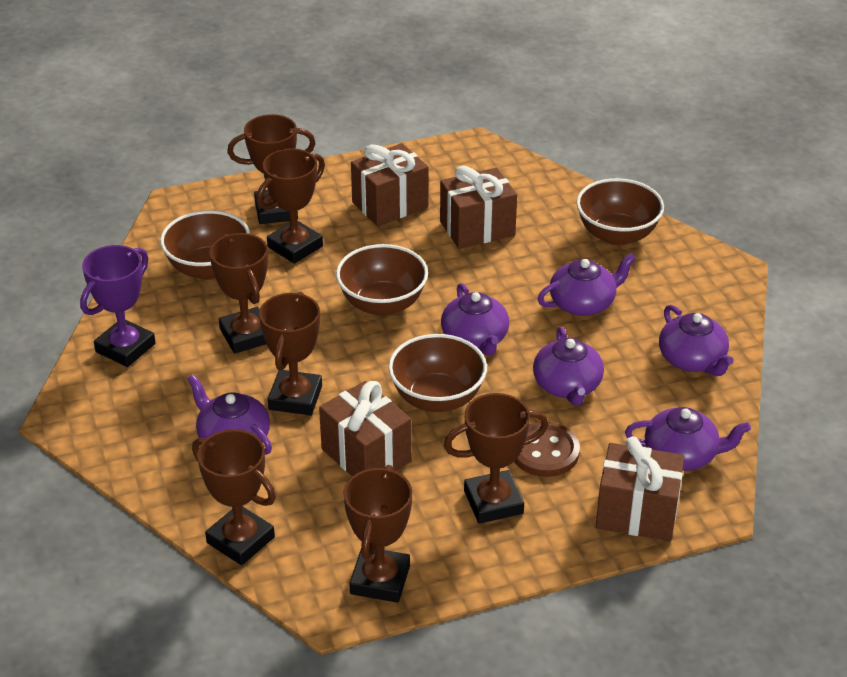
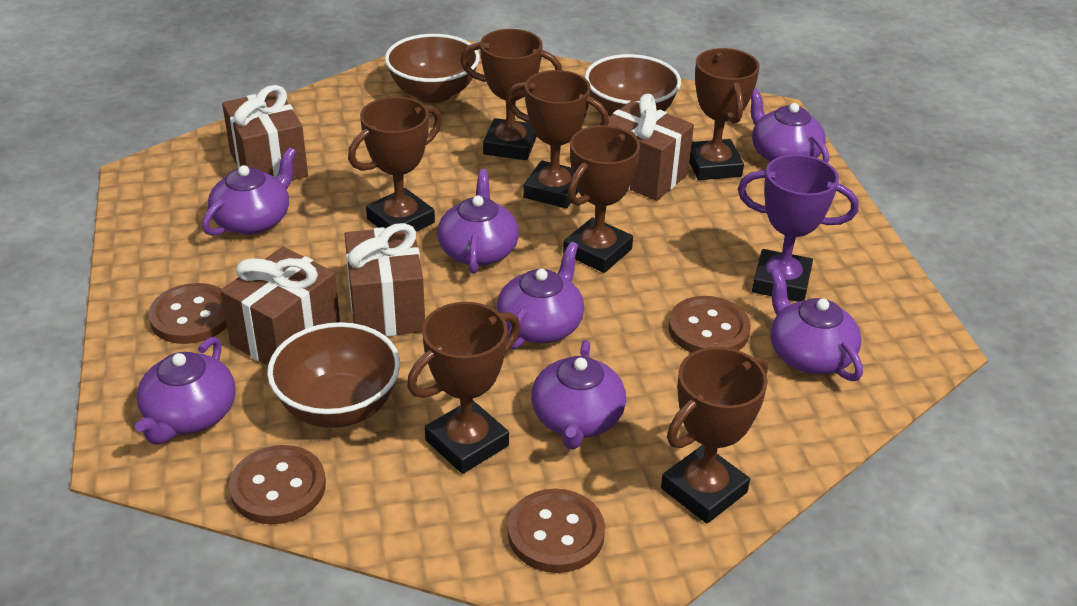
brown bowl: 4 -> 3
brown button: 1 -> 4
purple teapot: 6 -> 7

